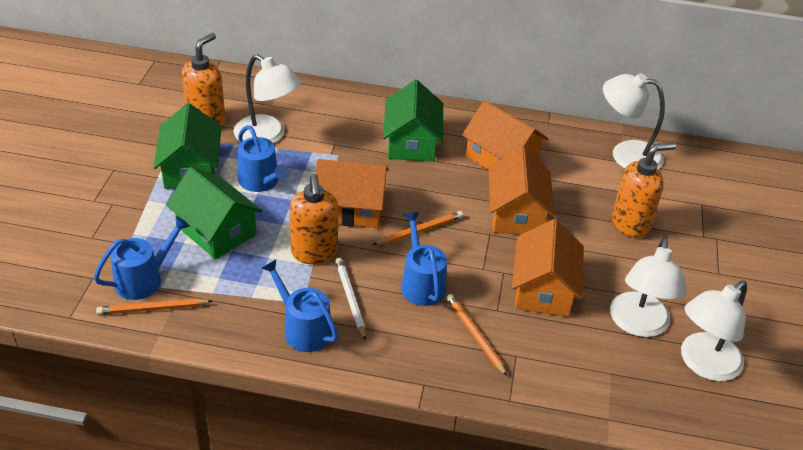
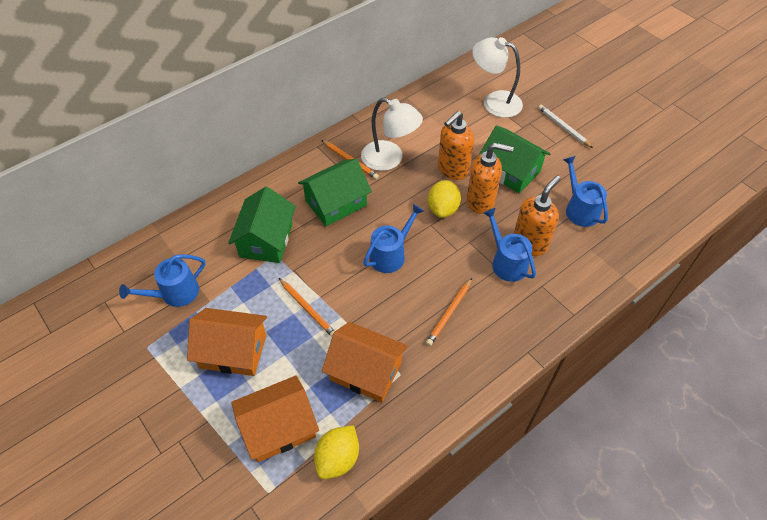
orange house: 4 -> 3
white lamp: 4 -> 2
yellow lemon: 0 -> 2

